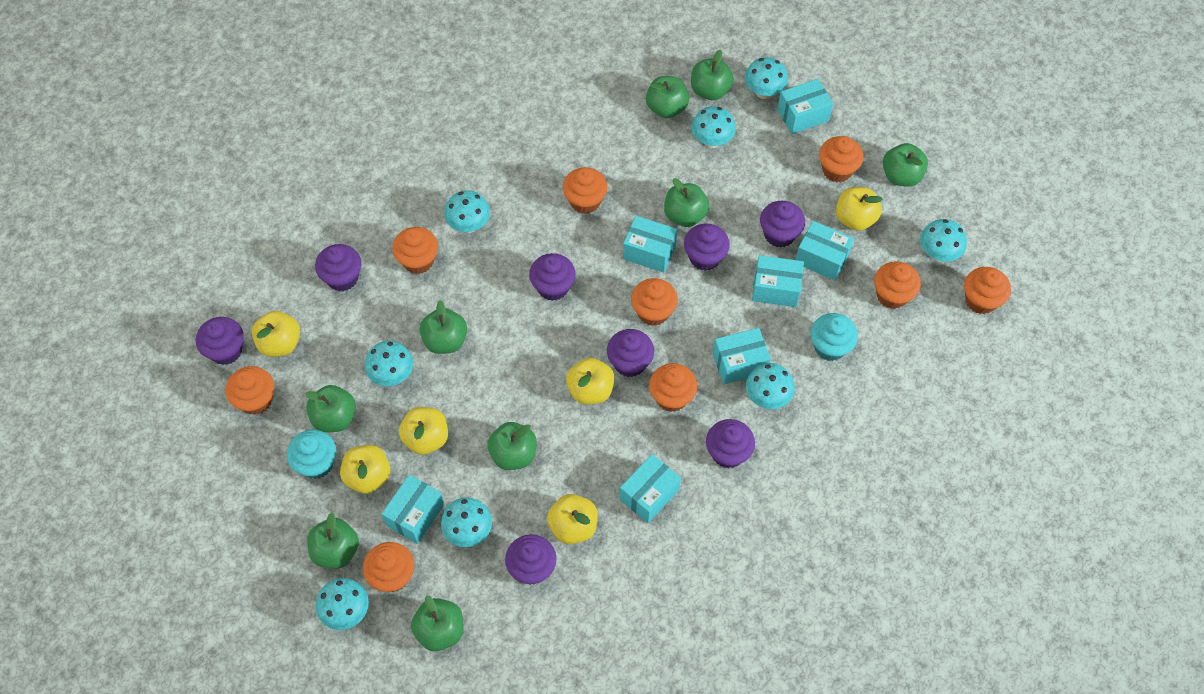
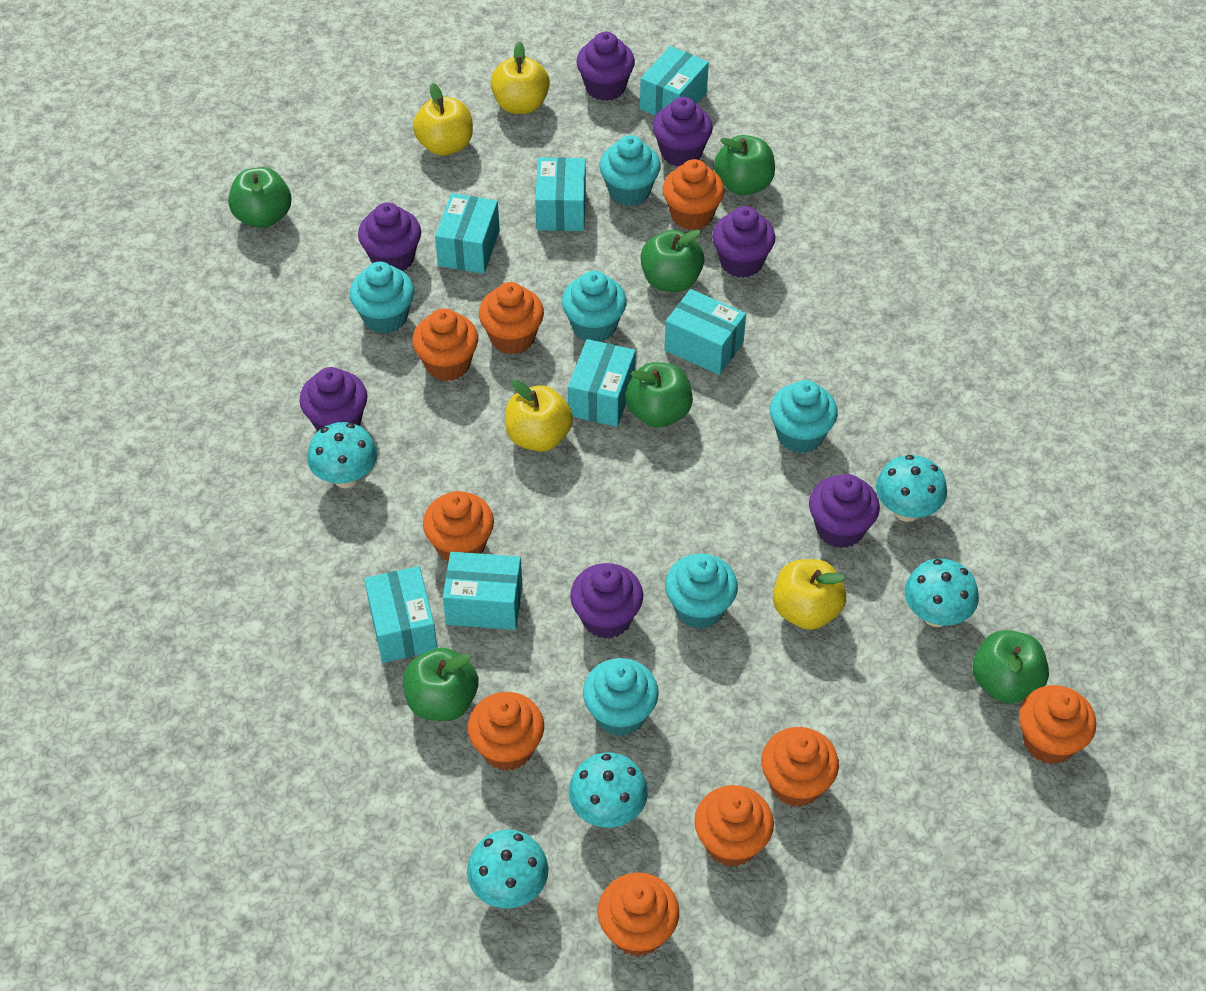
green apple: 9 -> 6
purple cupcake: 8 -> 7
turquoise cupcake: 2 -> 6
turquoise mushroom: 8 -> 5
yellow apple: 6 -> 4

